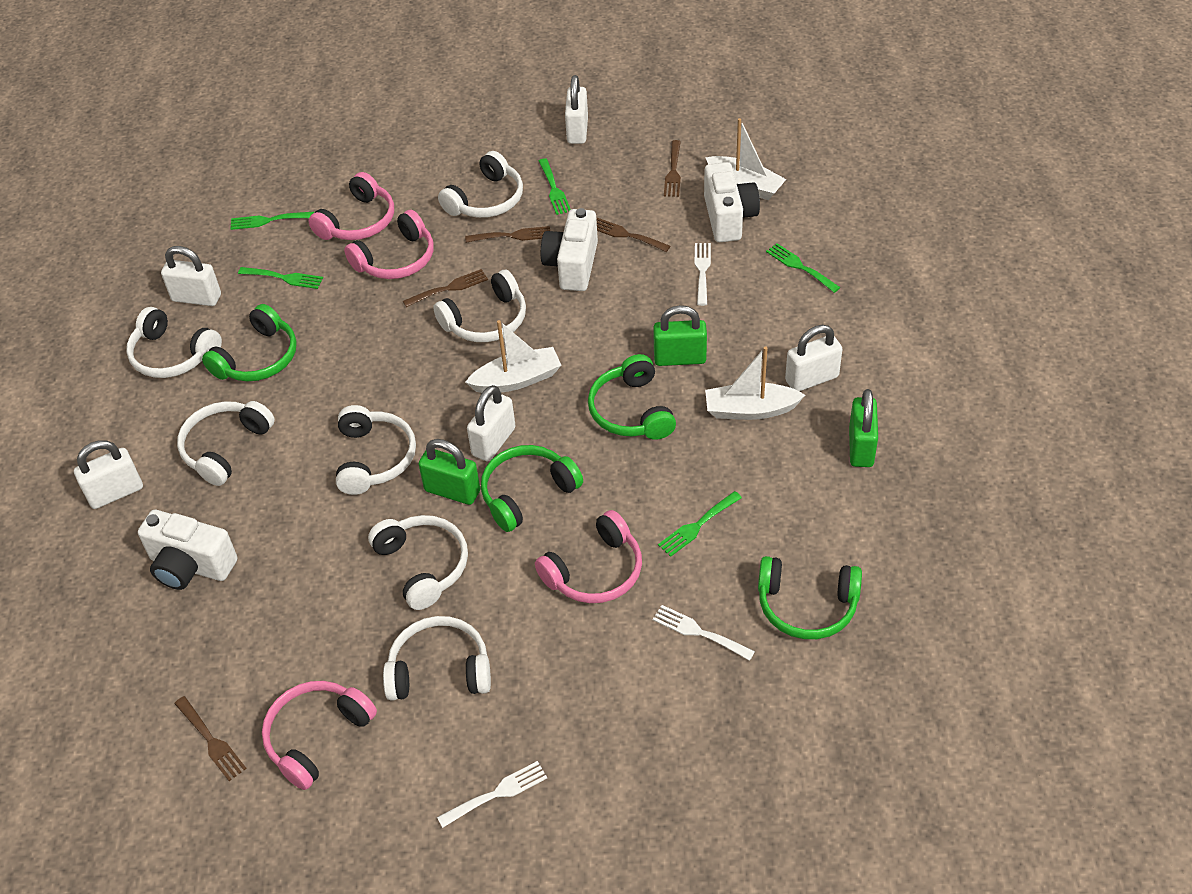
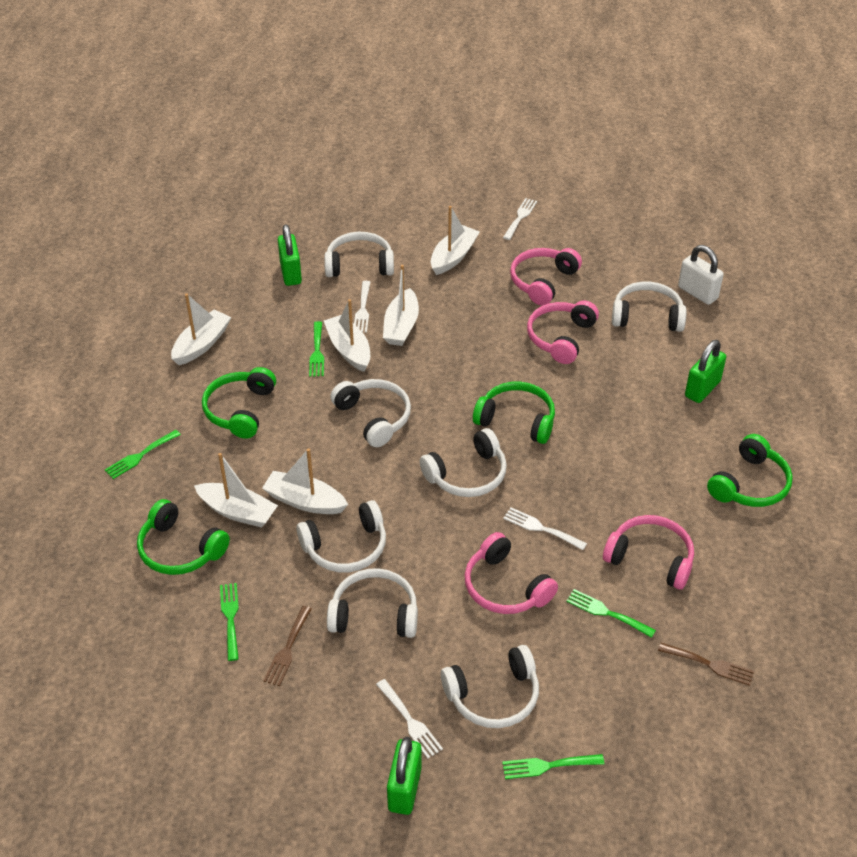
brown fork: 5 -> 2
white boat: 3 -> 6
white camera: 3 -> 0
white fork: 3 -> 4
white padlock: 5 -> 1

